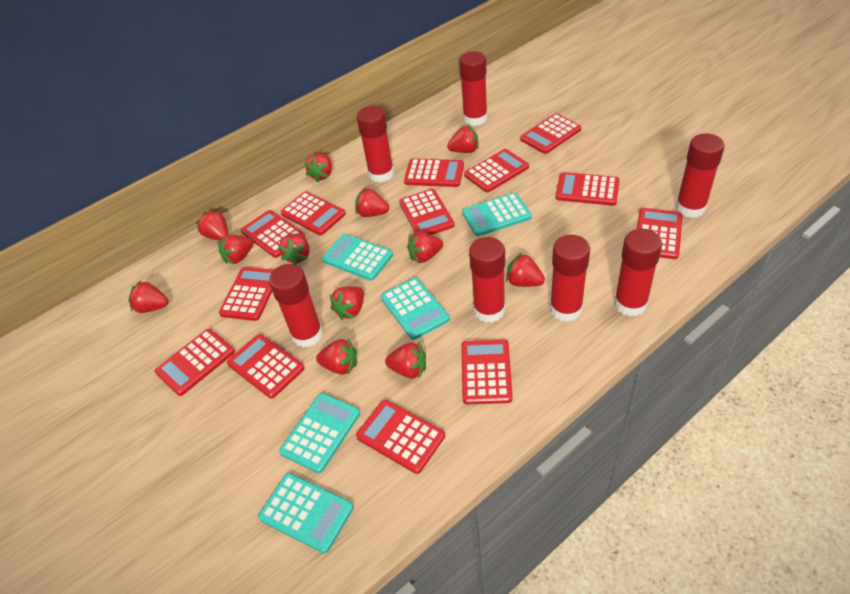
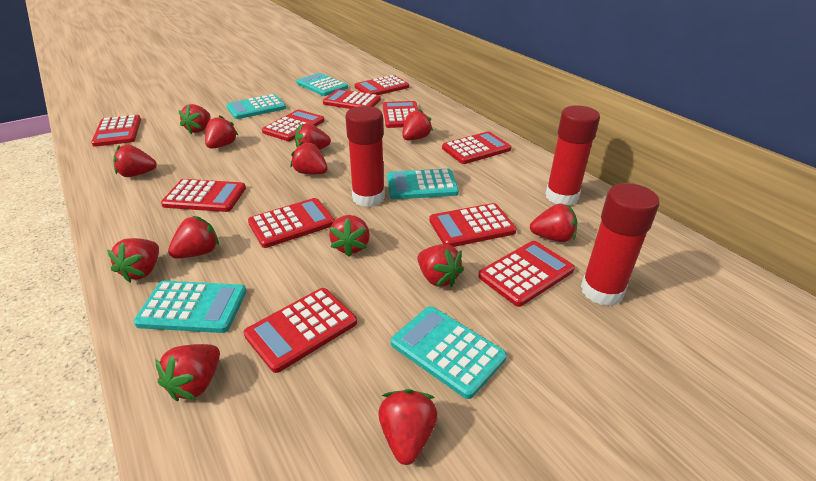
red calculator: 13 -> 11
red glue stick: 7 -> 3
red strawberry: 12 -> 13

